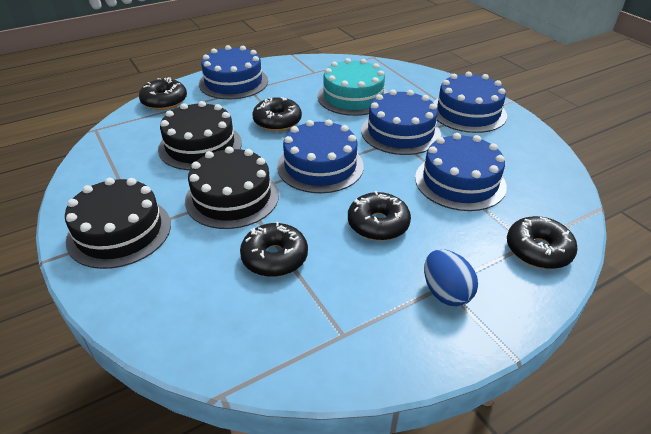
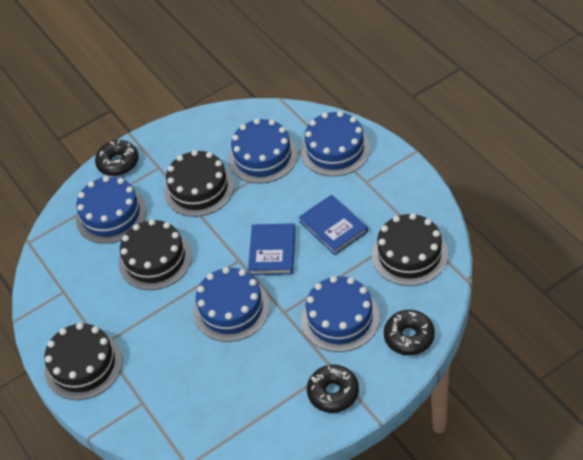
black cake: 3 -> 4
black donut: 5 -> 3
blue book: 0 -> 2
blue egg: 1 -> 0
turquoise cake: 1 -> 0

